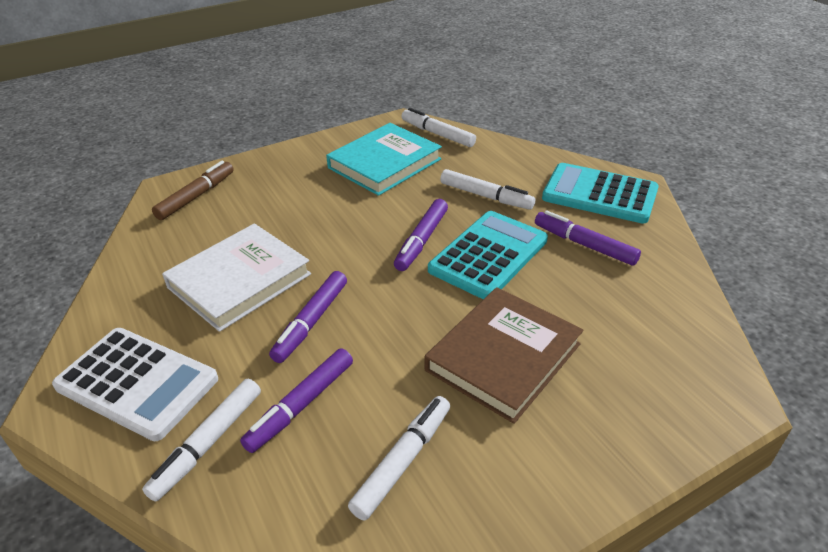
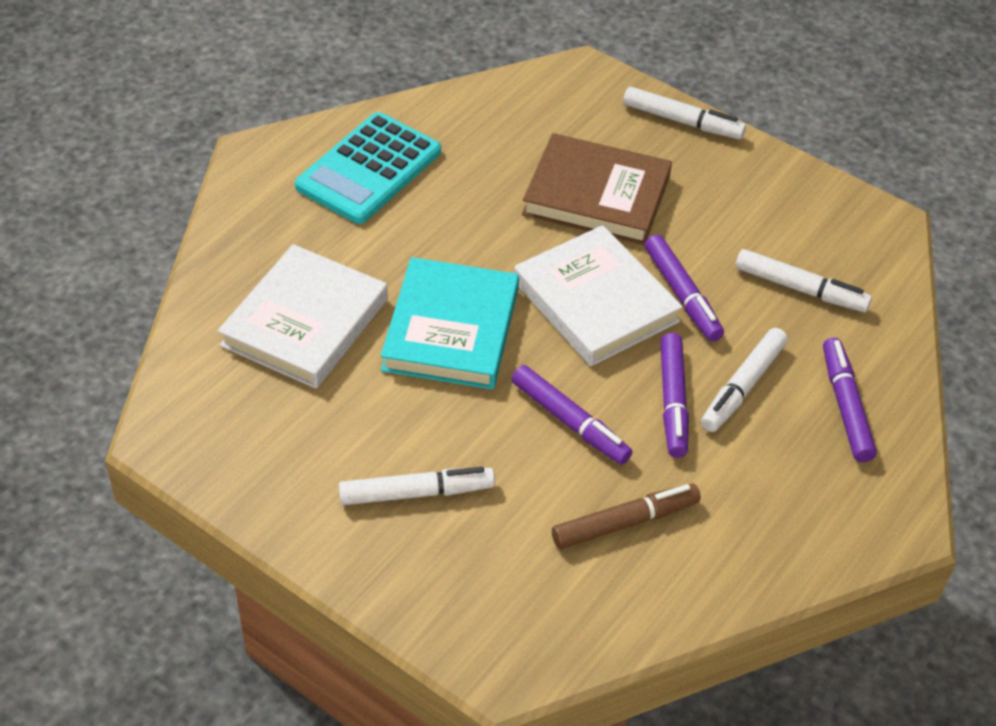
turquoise calculator: 2 -> 1
white book: 1 -> 2
white calculator: 1 -> 0

